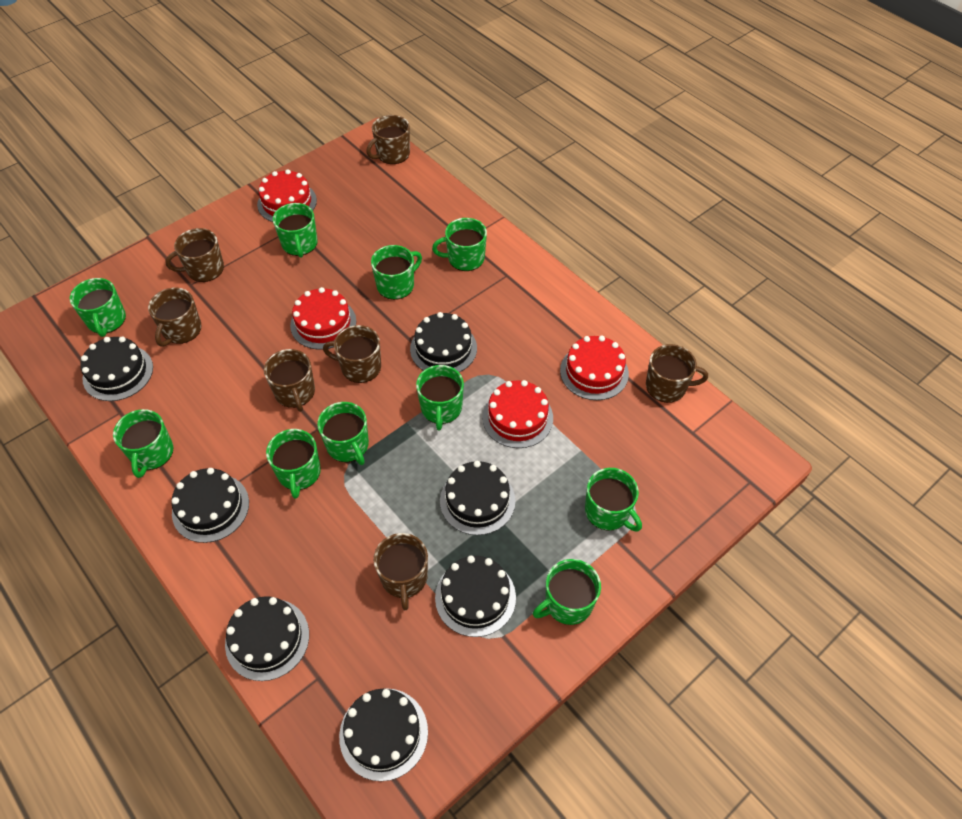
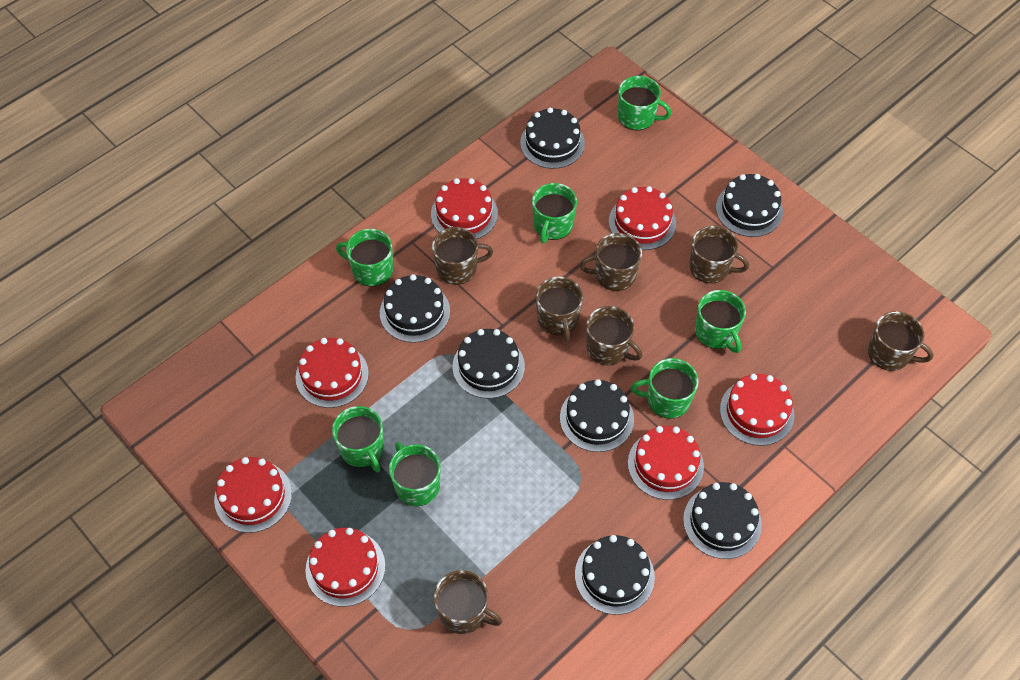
green mug: 10 -> 7
red cake: 4 -> 7

